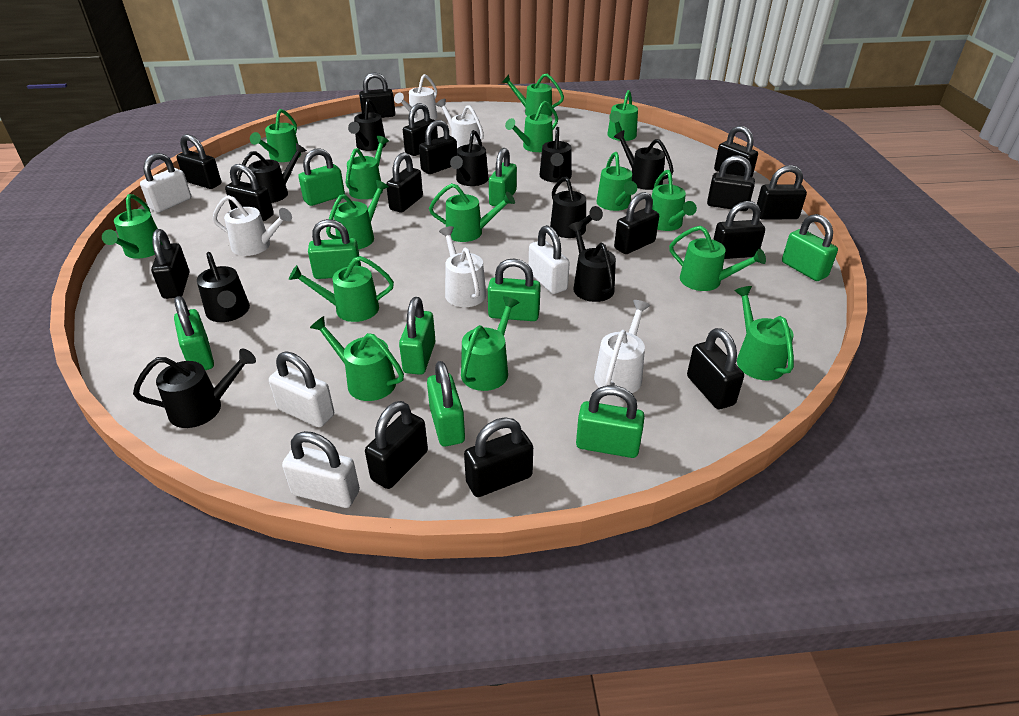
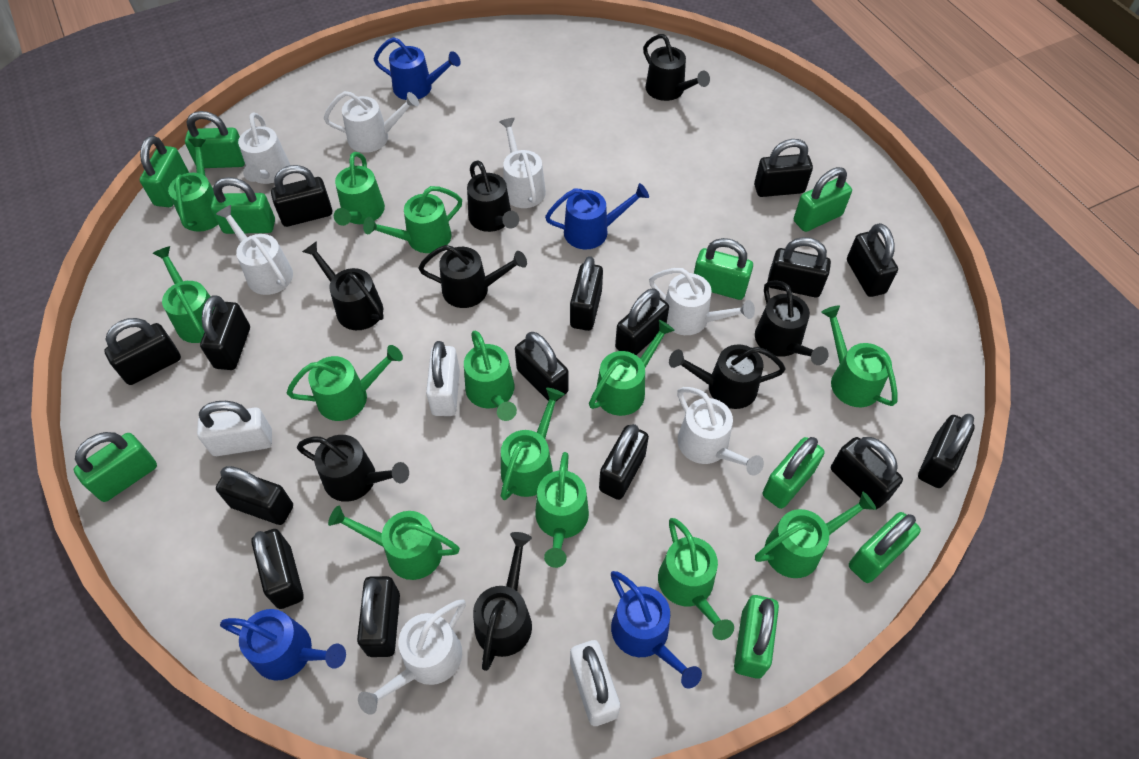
black watering can: 9 -> 8
blue watering can: 0 -> 4
green watering can: 15 -> 13
white padlock: 4 -> 3
white watering can: 5 -> 7

